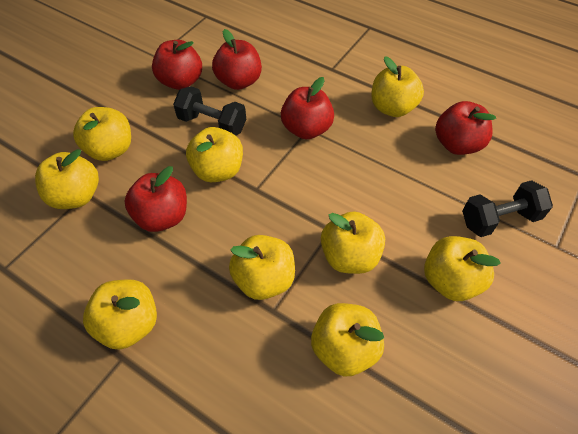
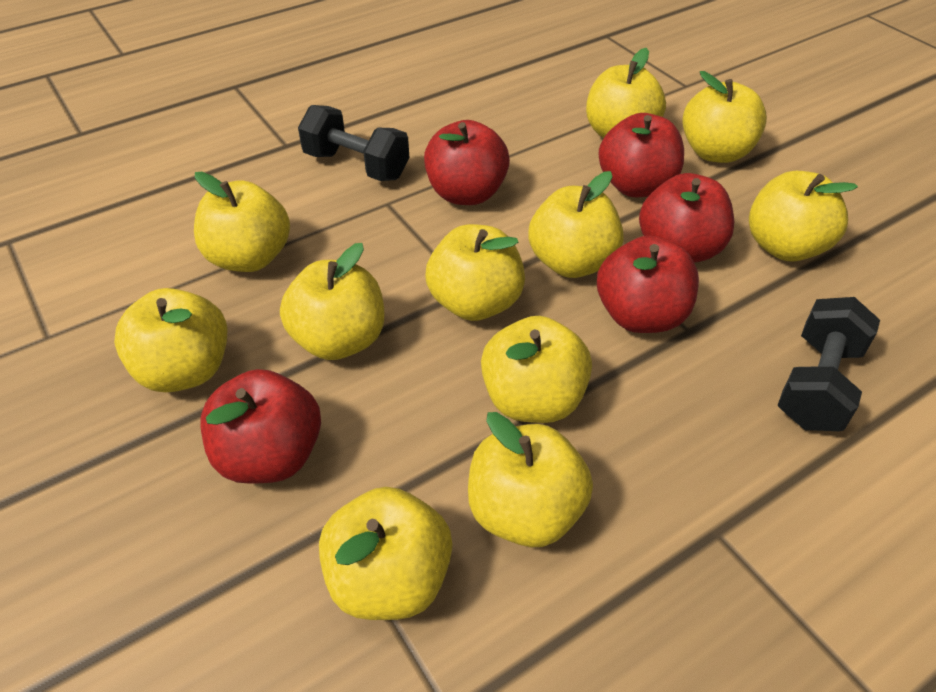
yellow apple: 9 -> 11

